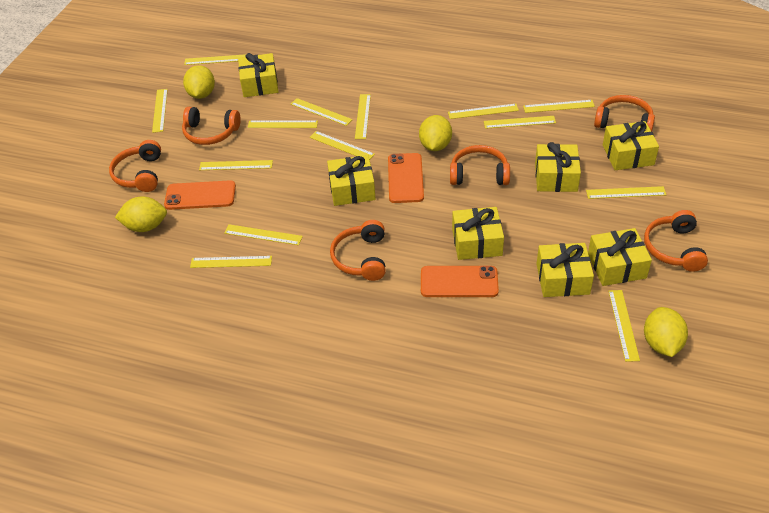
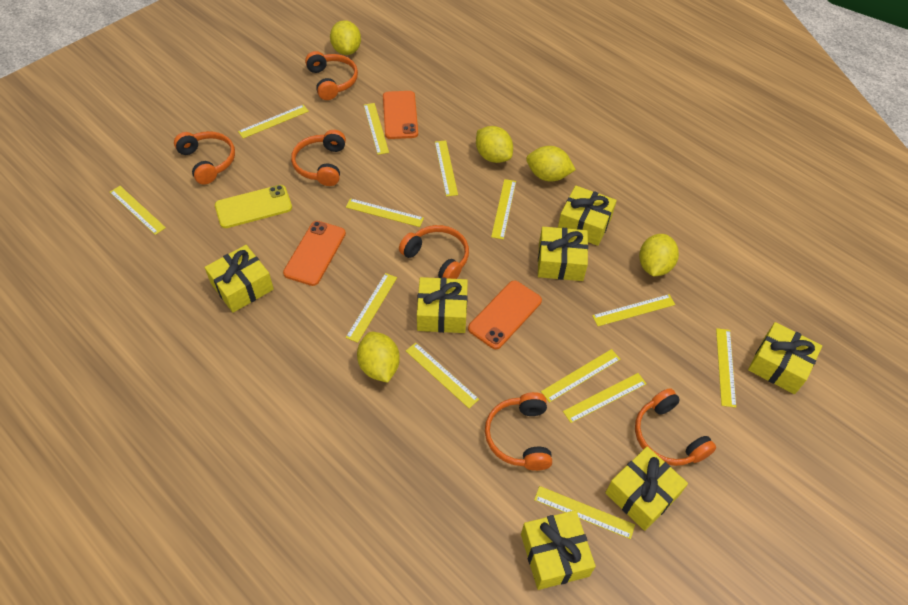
yellow lemon: 4 -> 5
yellow phone: 0 -> 1
yellow ruler: 14 -> 13

